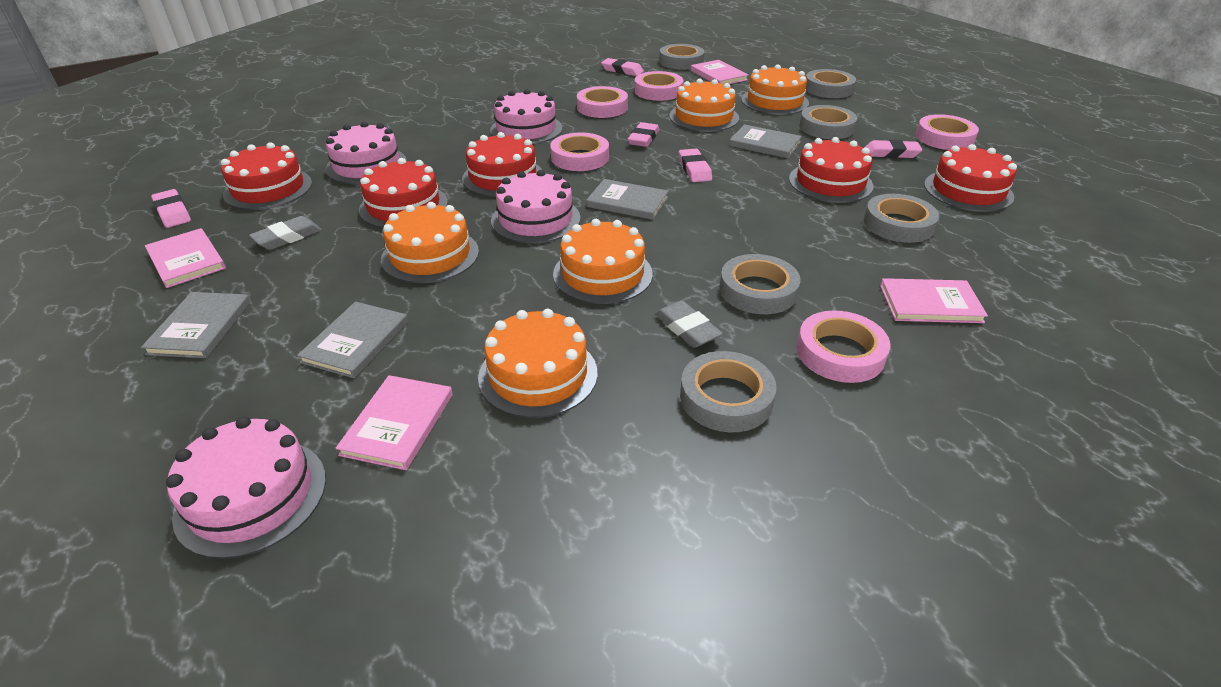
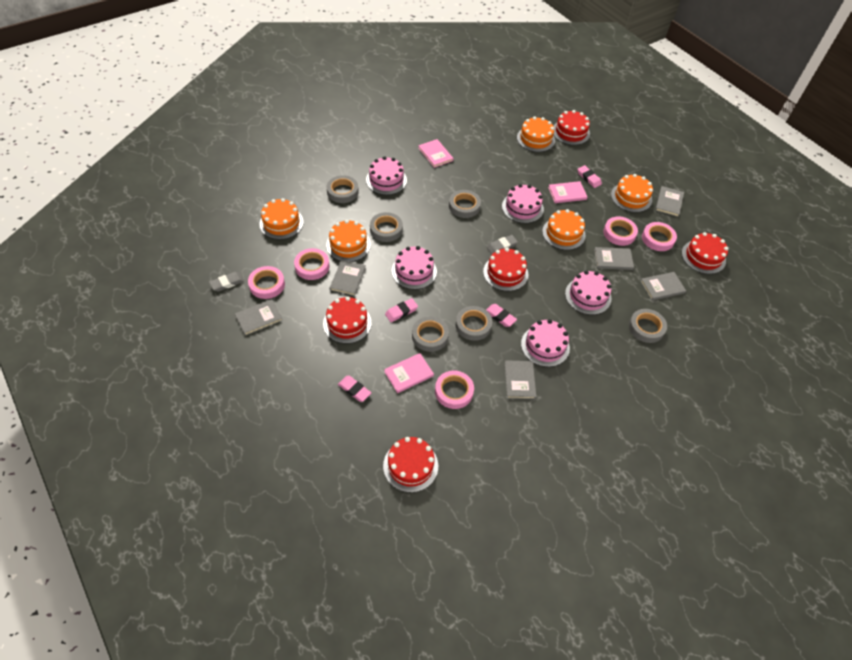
grey book: 4 -> 6
pink book: 4 -> 3
pink cake: 4 -> 5
pink eraser: 5 -> 4

